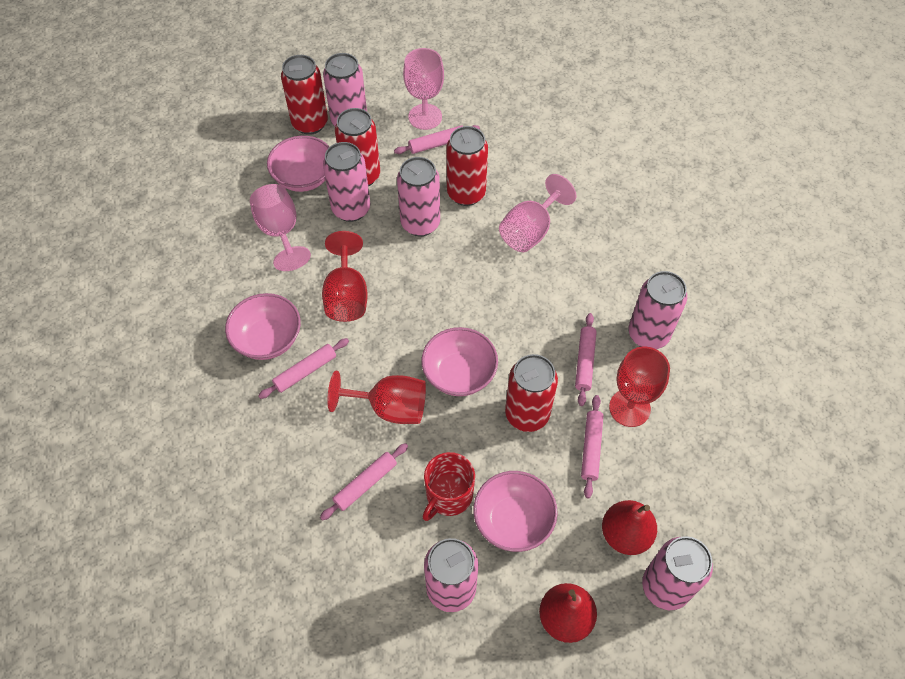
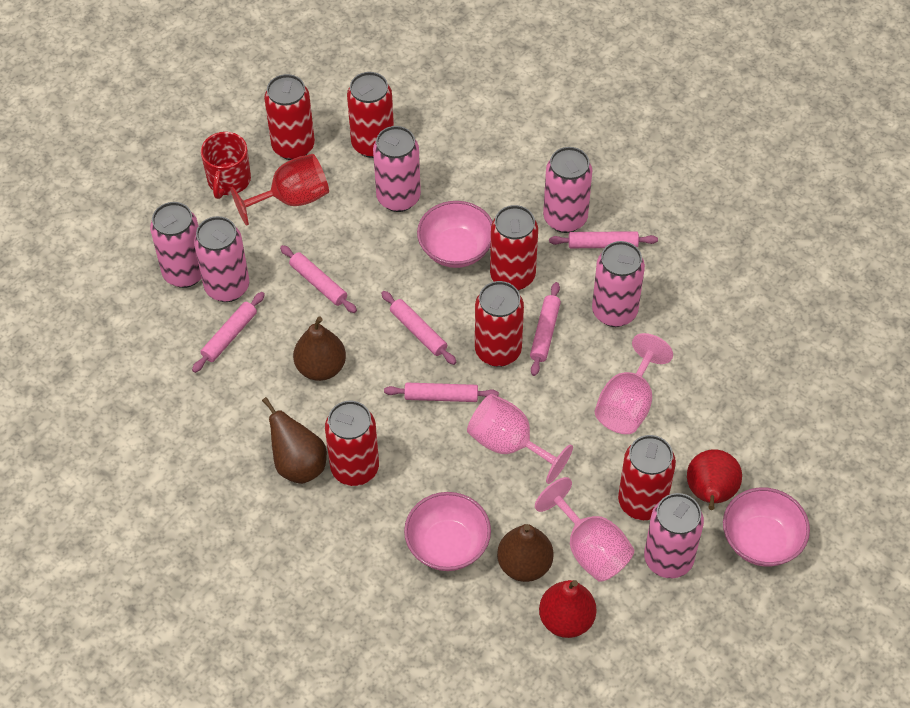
brown pear: 0 -> 3
pink bowl: 4 -> 3
pink rolling pin: 5 -> 6
red can: 4 -> 6
red goblet: 3 -> 1

